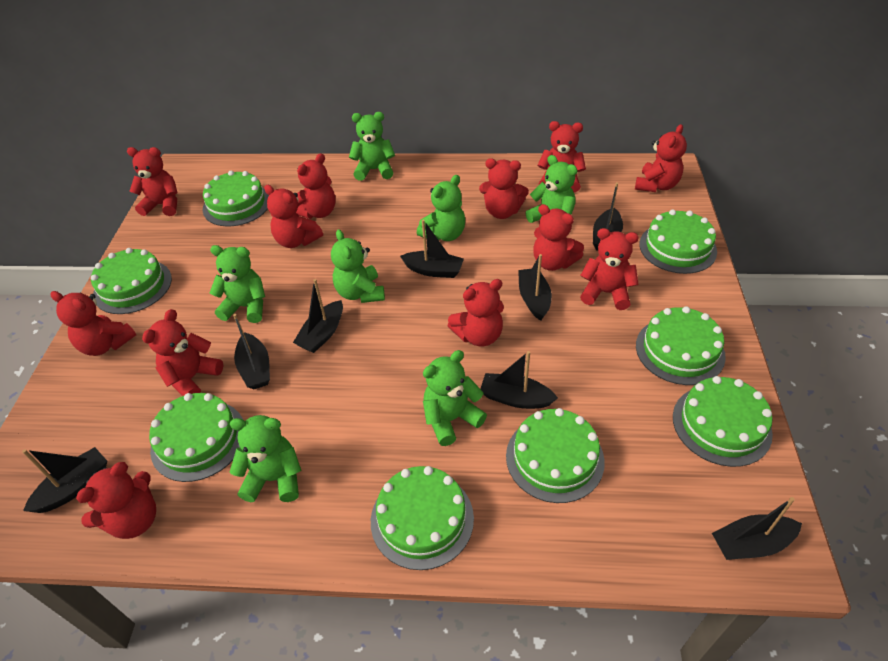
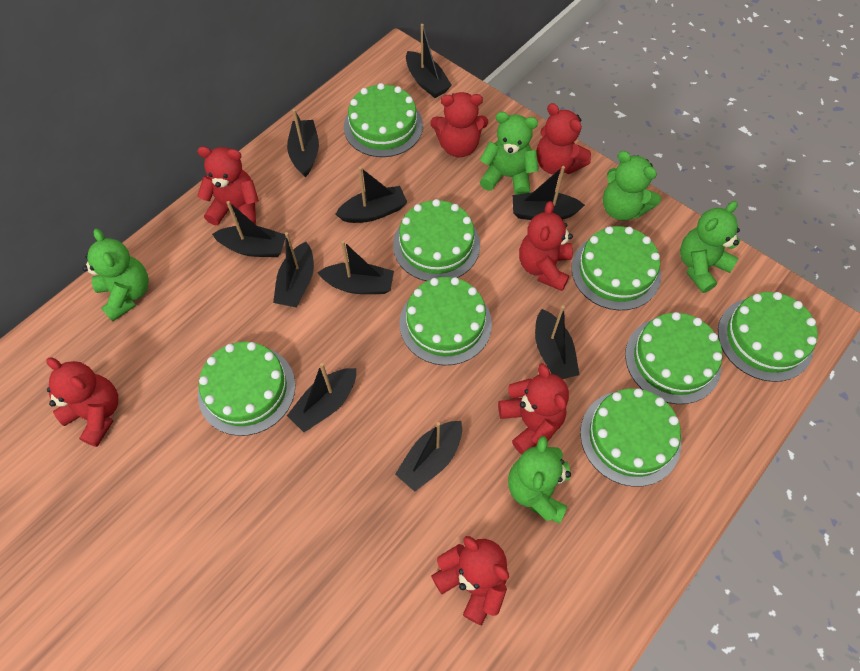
black boat: 8 -> 10
green teddy bear: 7 -> 5
red teddy bear: 12 -> 7

